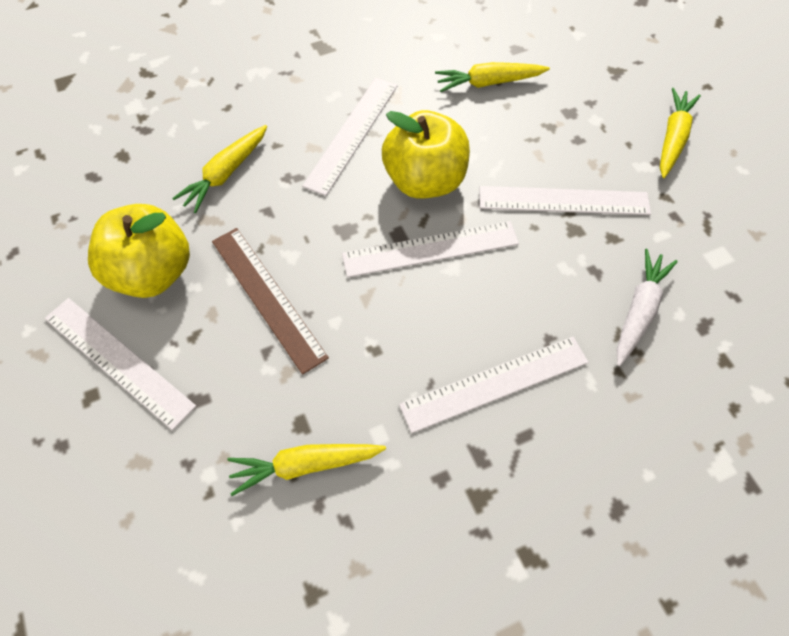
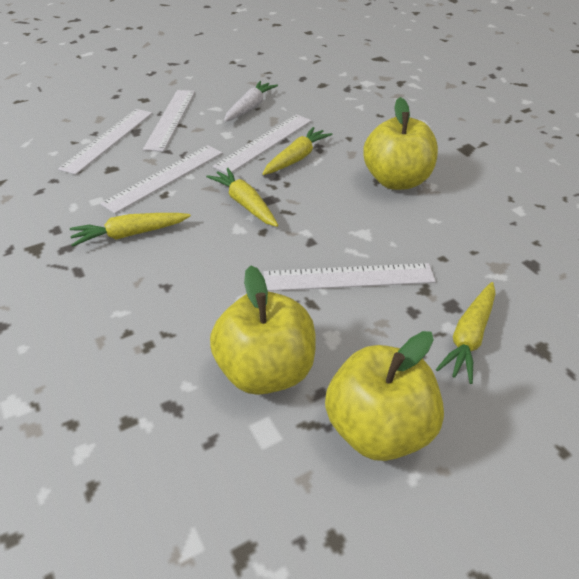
brown ruler: 1 -> 0
yellow apple: 2 -> 3

